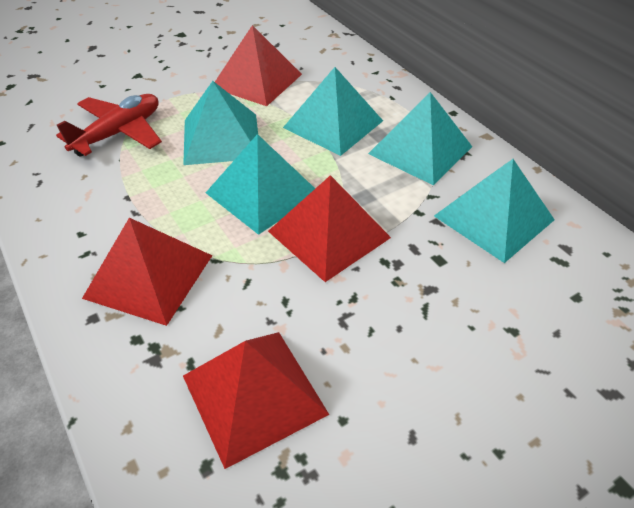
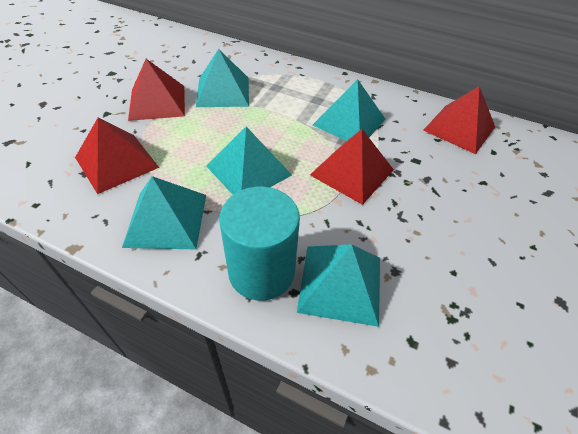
red plane: 1 -> 0
turquoise cylinder: 0 -> 1

